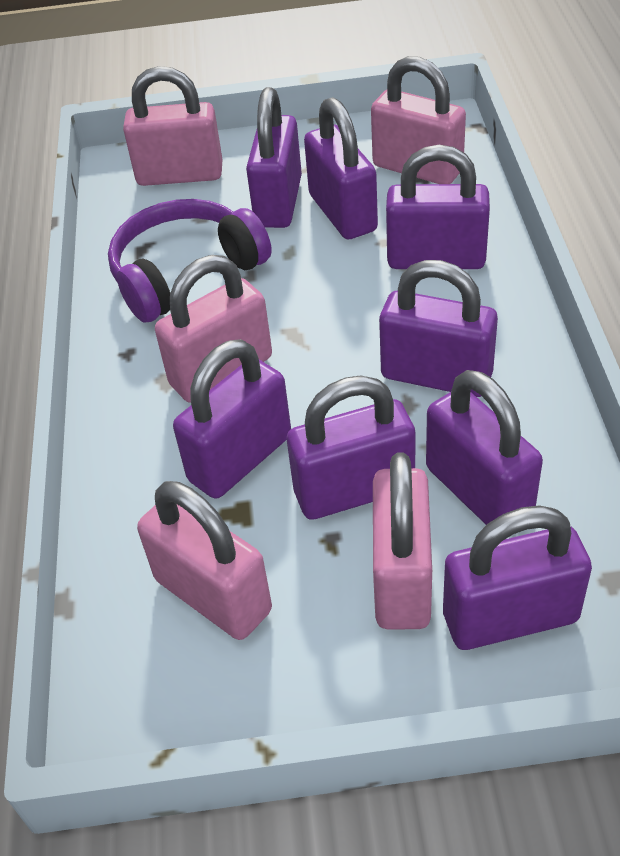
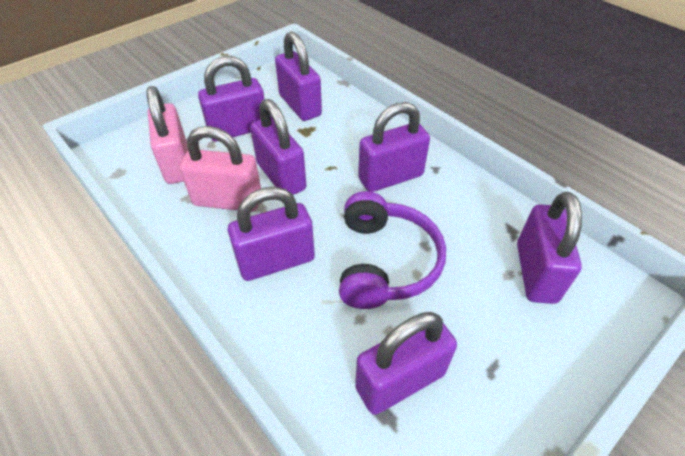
pink padlock: 5 -> 2
purple padlock: 8 -> 7

